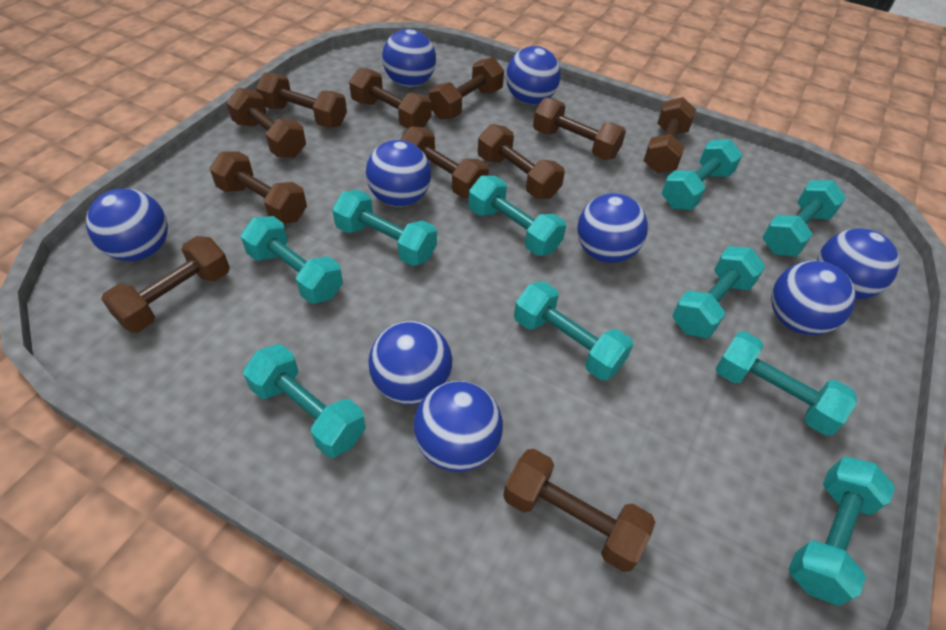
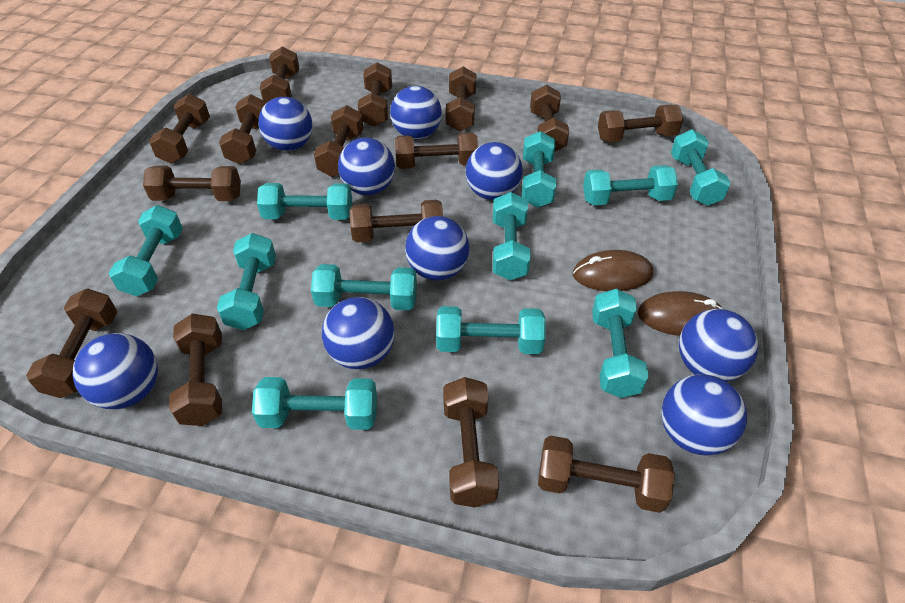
brown dumbbell: 11 -> 15
brown mouse: 0 -> 2
turquoise dumbbell: 10 -> 11

